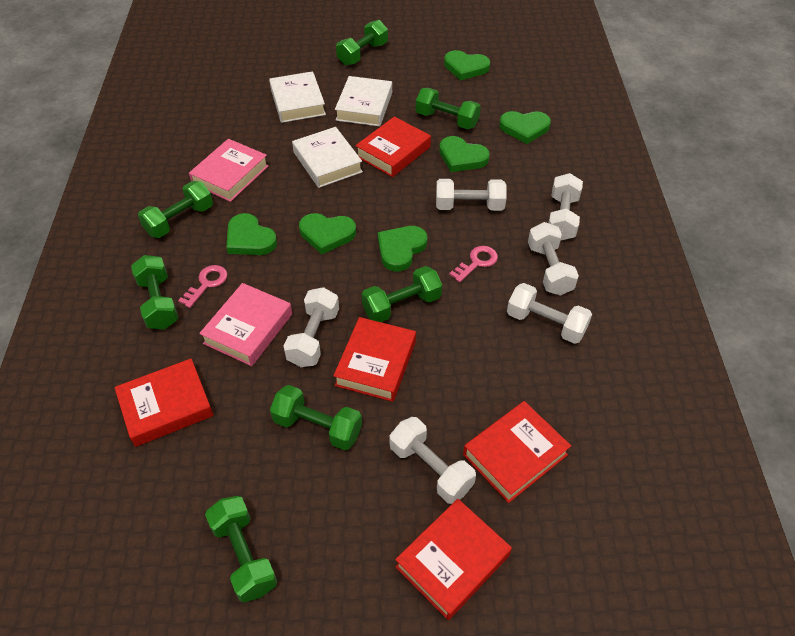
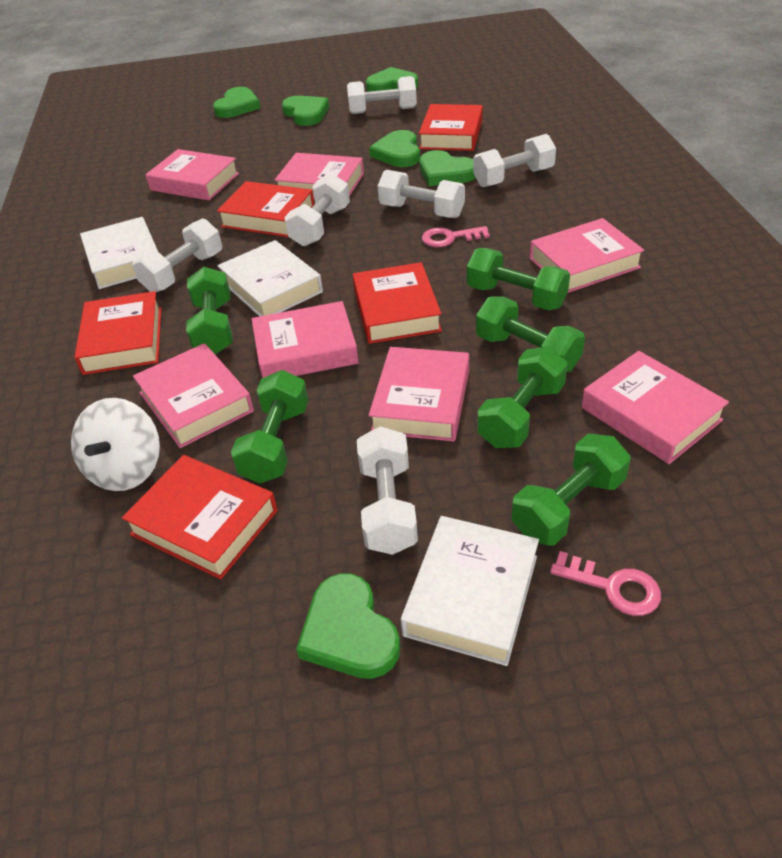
green dumbbell: 7 -> 6
pink book: 2 -> 7
white spinning top: 0 -> 1

